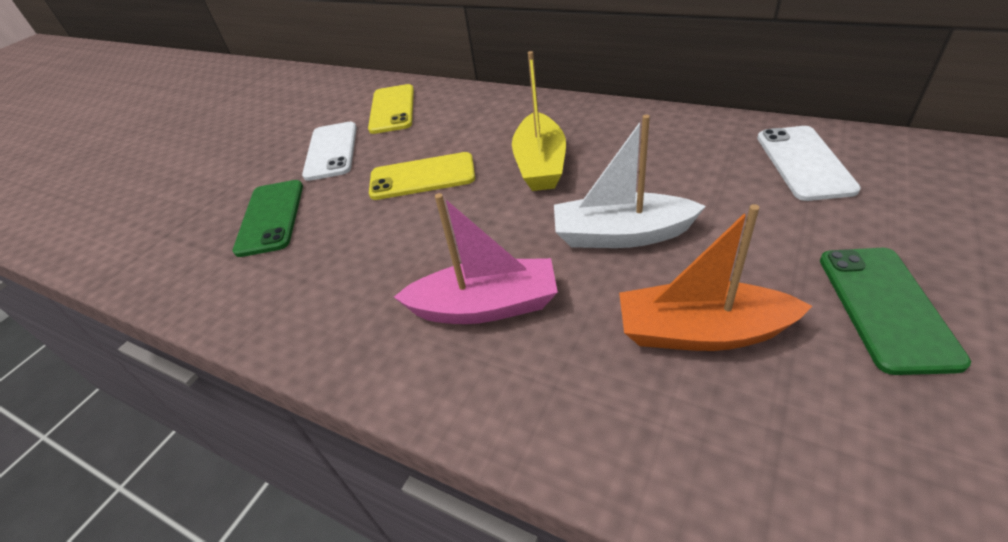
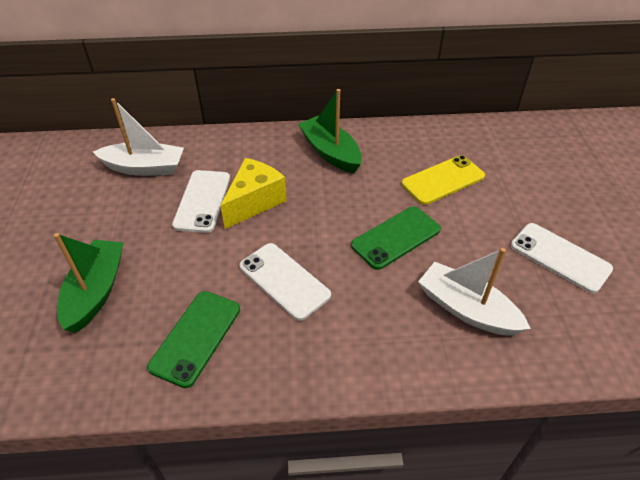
green boat: 0 -> 2
orange boat: 1 -> 0
pink boat: 1 -> 0
white boat: 1 -> 2
white phone: 2 -> 3
yellow boat: 1 -> 0
yellow cheese: 0 -> 1
yellow phone: 2 -> 1

